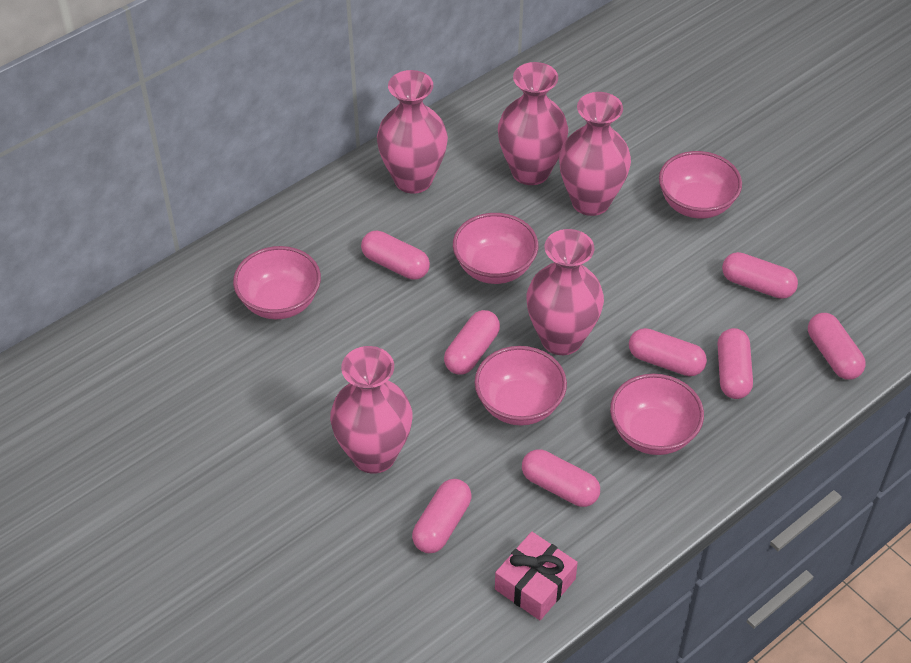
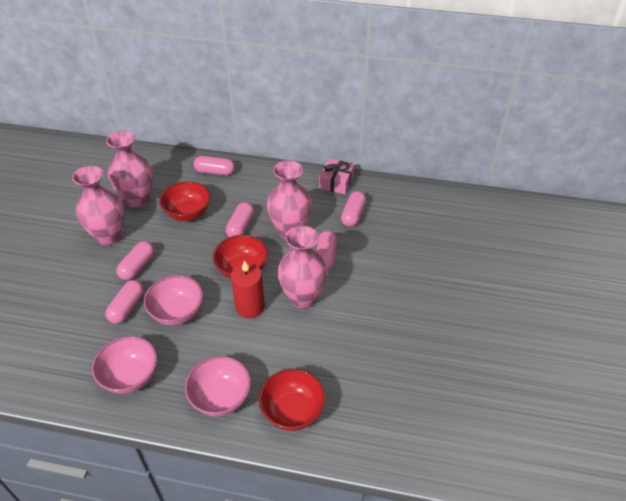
pink bowl: 5 -> 3
pink capsule: 8 -> 6
pink vase: 5 -> 4
red bowl: 0 -> 3
red candle: 0 -> 1

